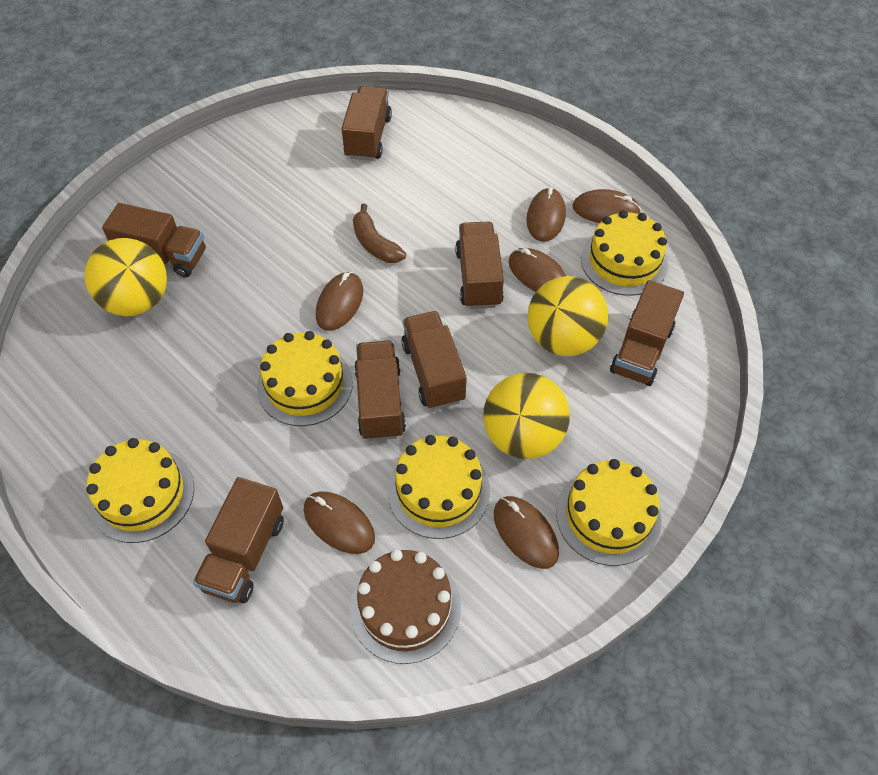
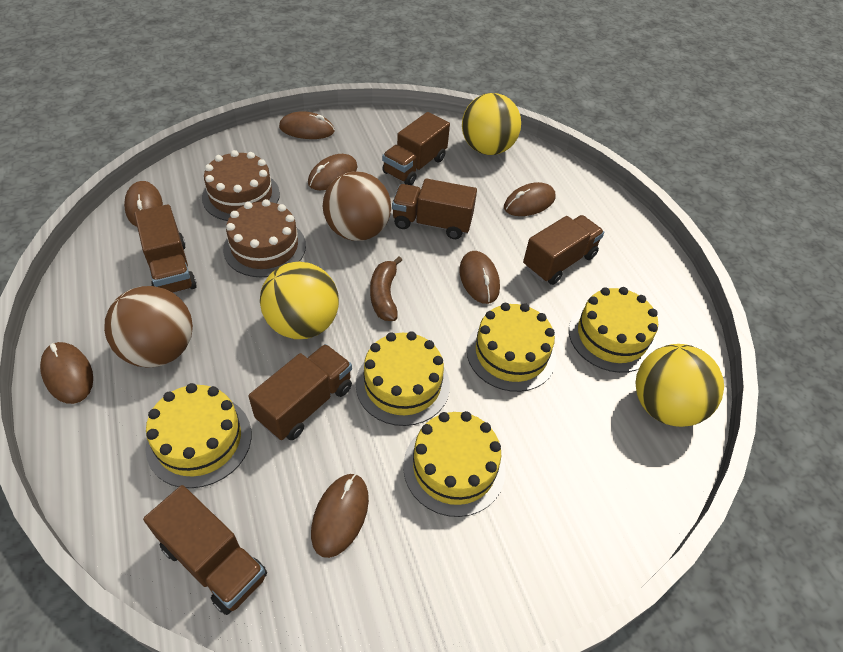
brown ball: 0 -> 2
brown cake: 1 -> 2
brown mouse: 6 -> 7
brown truck: 7 -> 6

